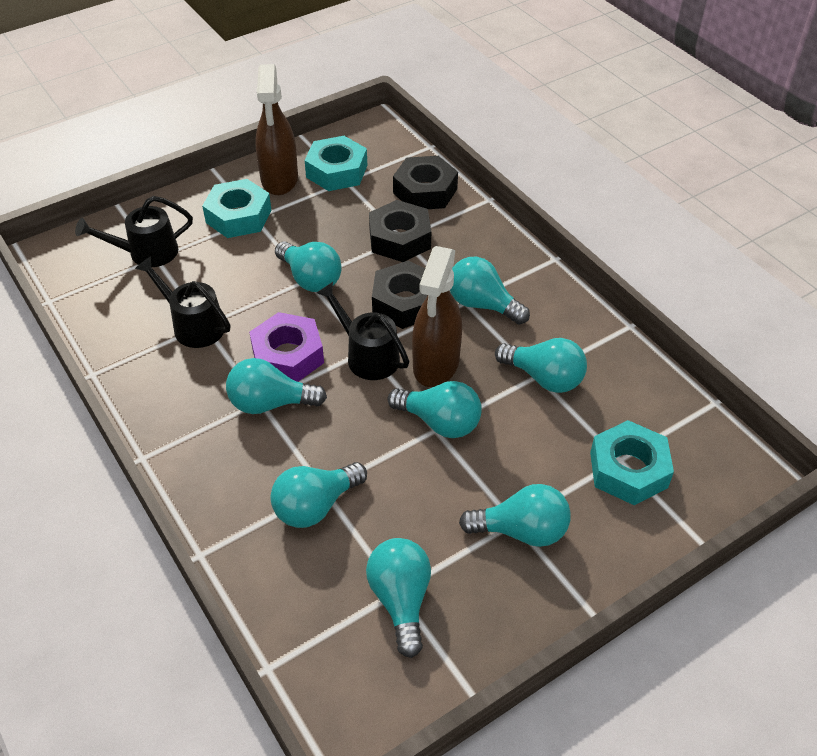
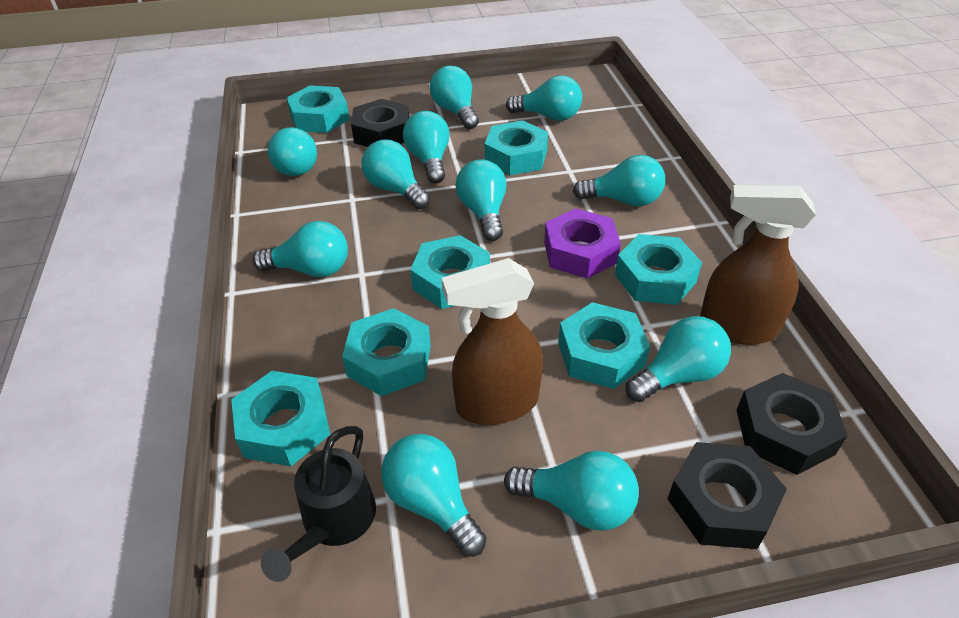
black watering can: 3 -> 1
turquoise light bulb: 8 -> 11
turquoise nut: 3 -> 7

